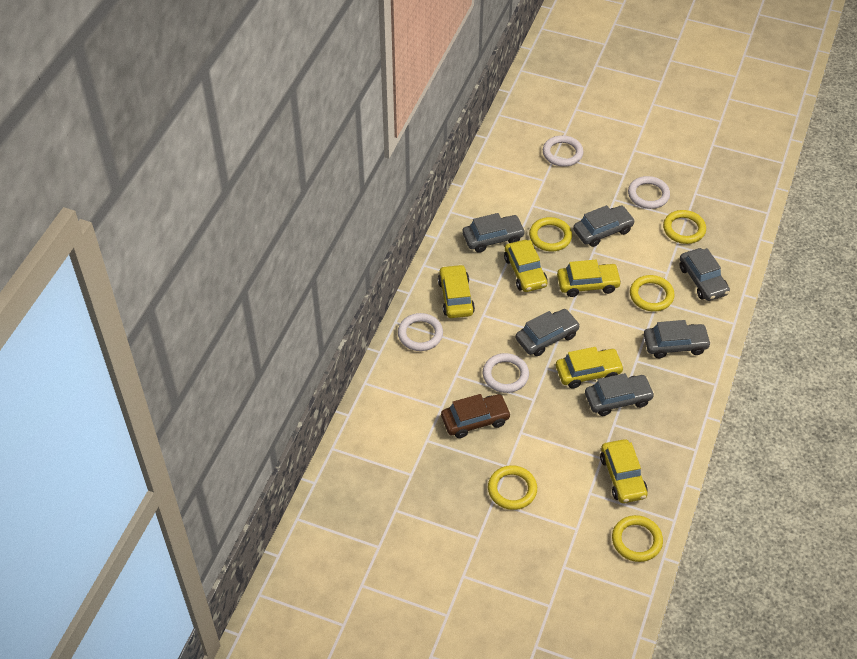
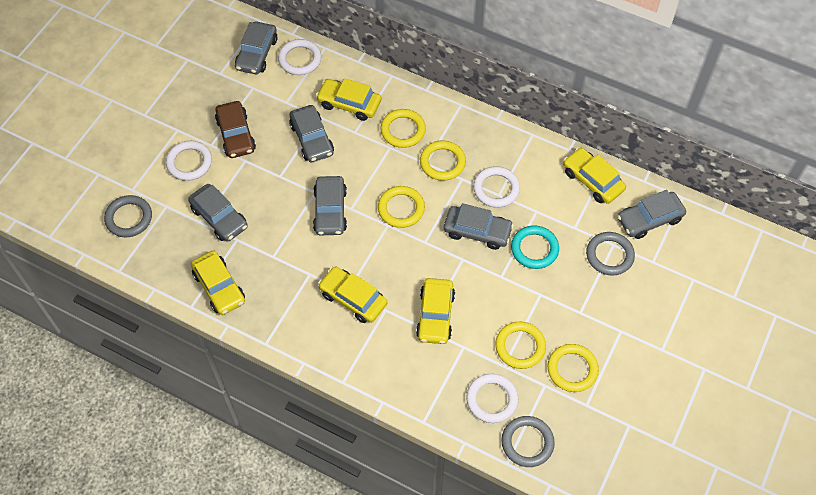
grey ring: 0 -> 3
turquoise ring: 0 -> 1

